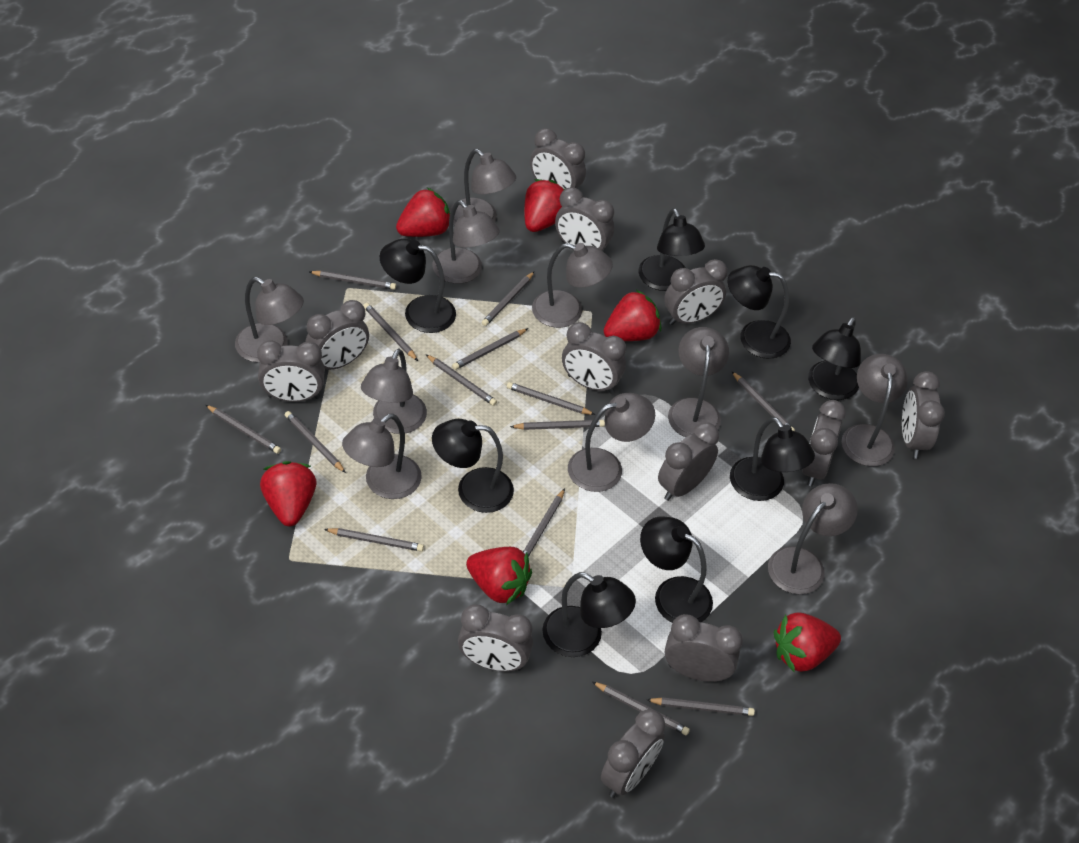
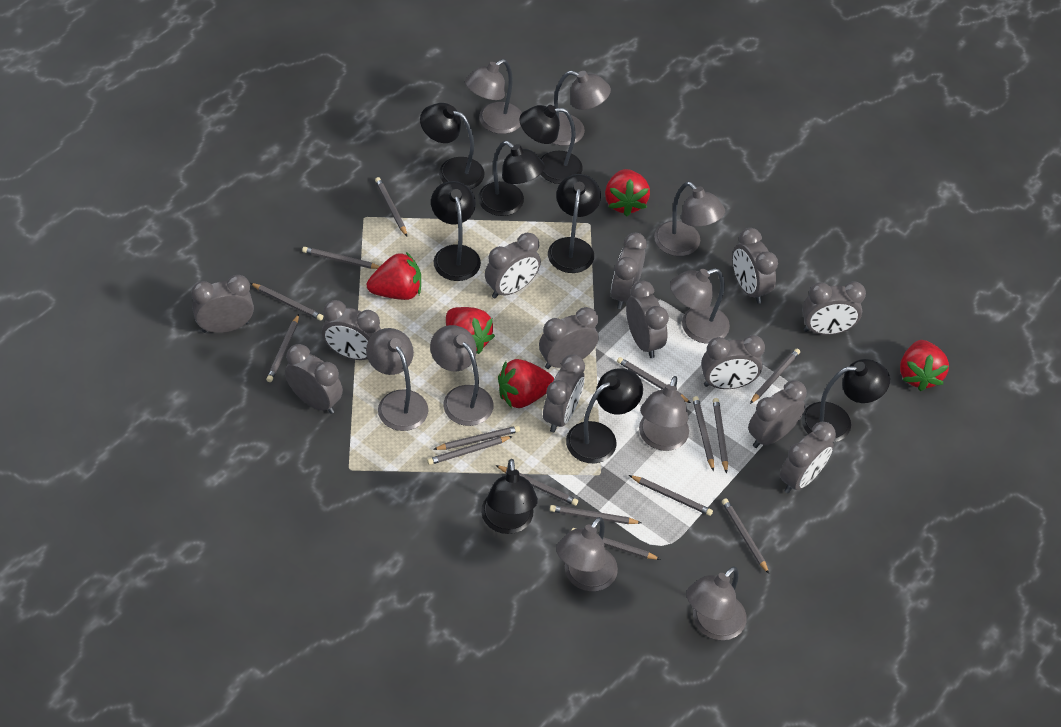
grey clock: 12 -> 13
grey lamp: 10 -> 9
grey pencil: 14 -> 15
red strawberry: 6 -> 5

